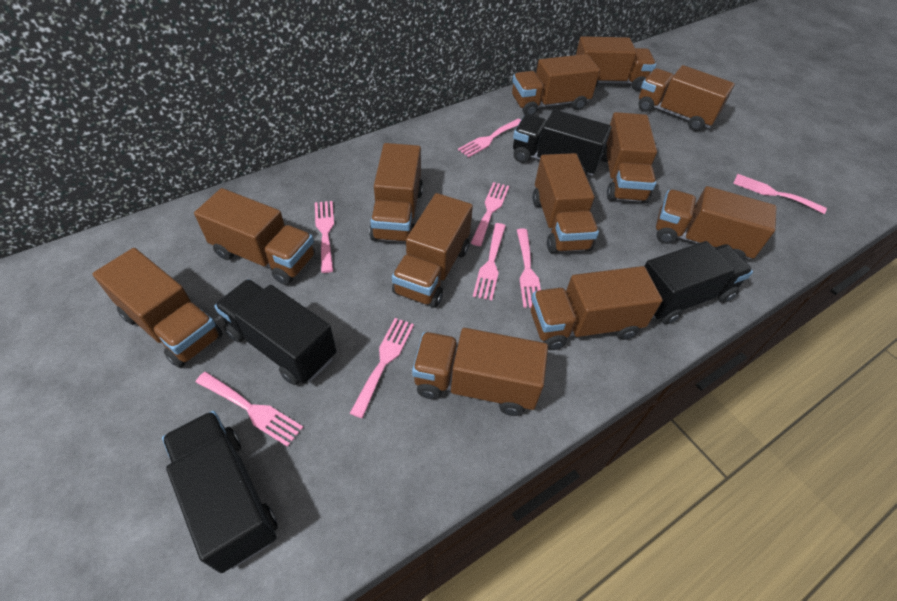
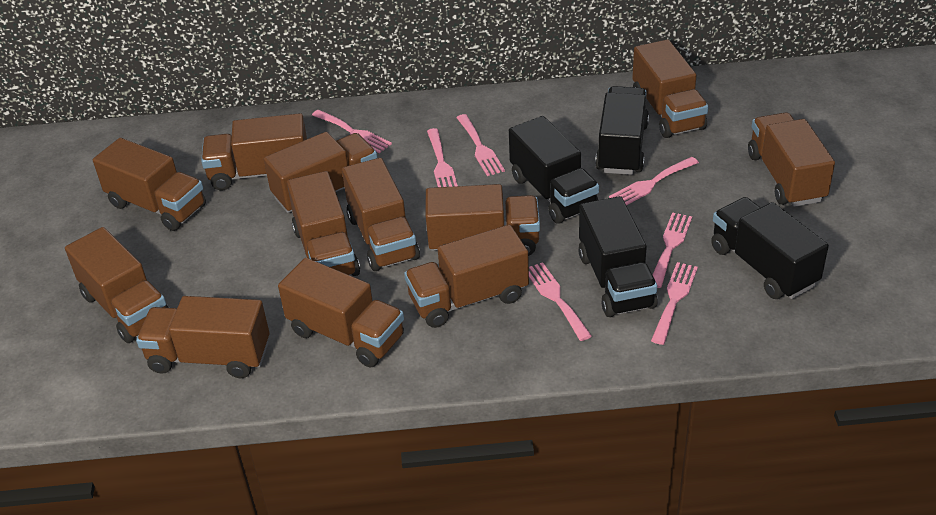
pink fork: 8 -> 7

